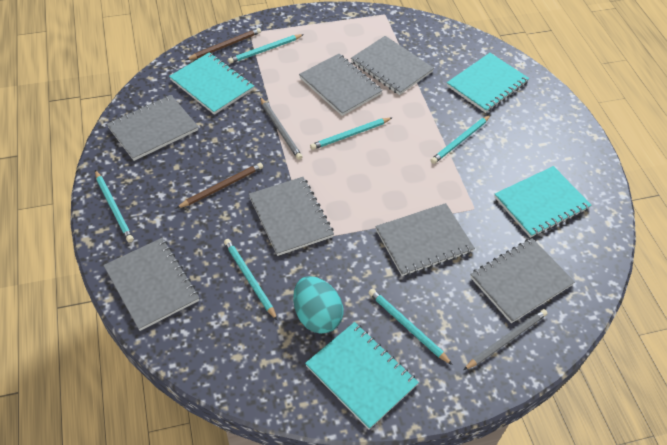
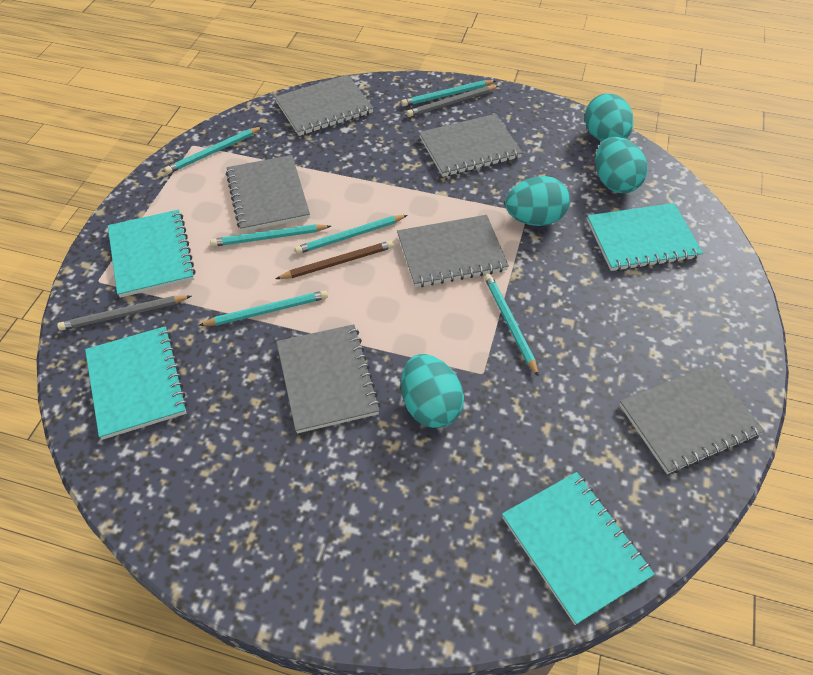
brown pencil: 2 -> 1
grey notebook: 7 -> 6
turquoise egg: 1 -> 4

